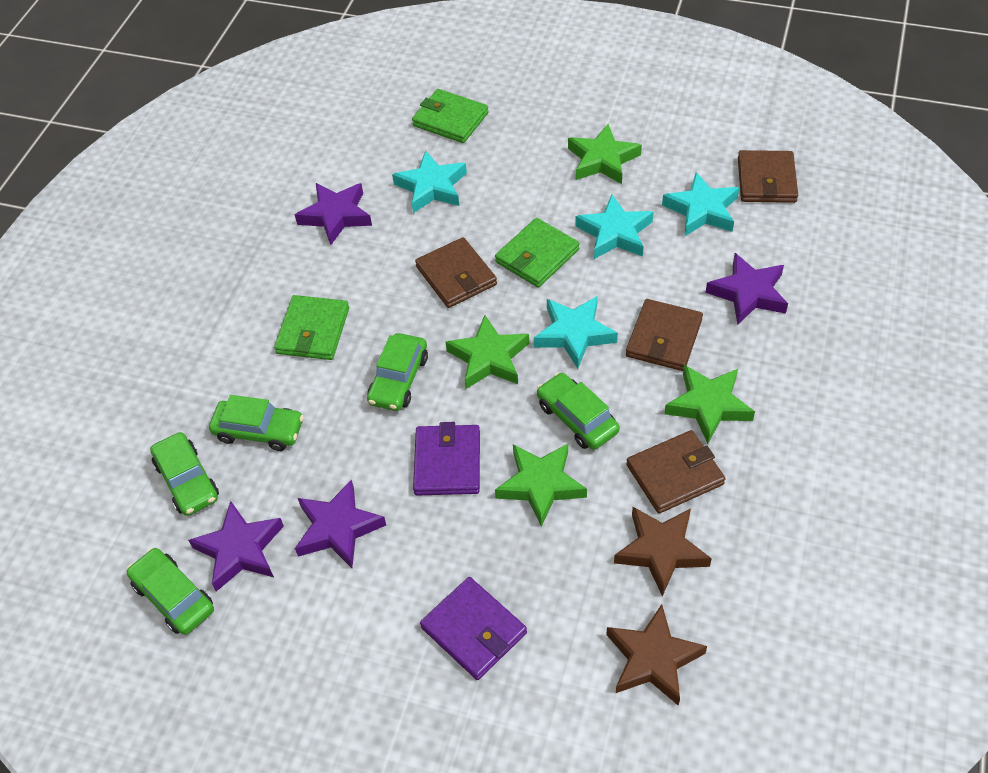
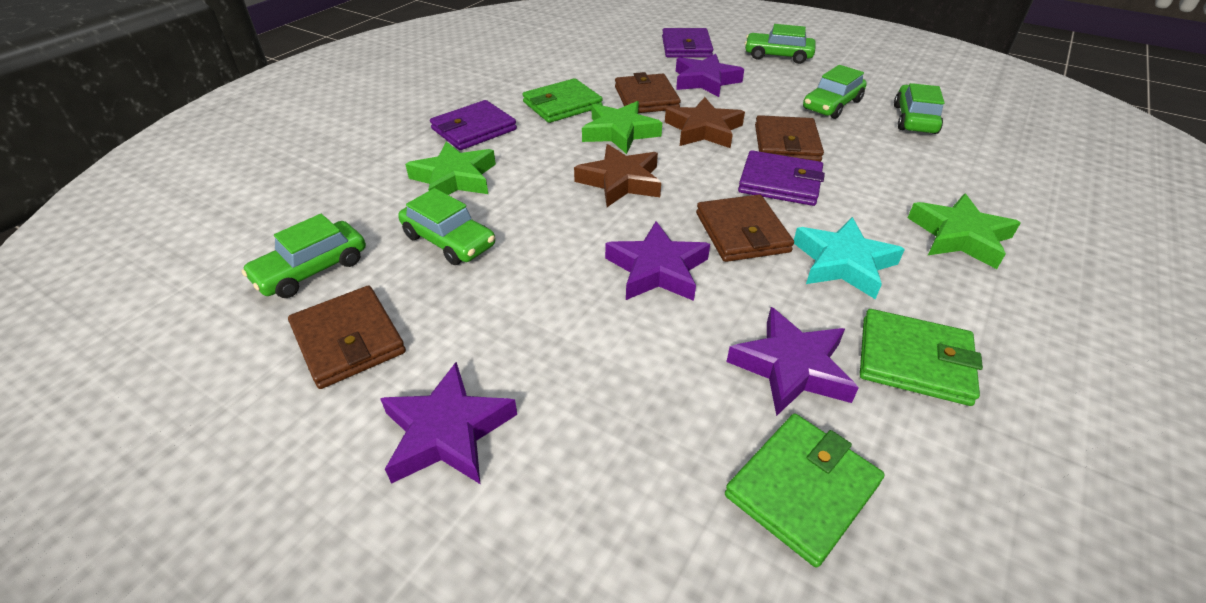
green star: 4 -> 3
purple wallet: 2 -> 3
turquoise star: 4 -> 1

